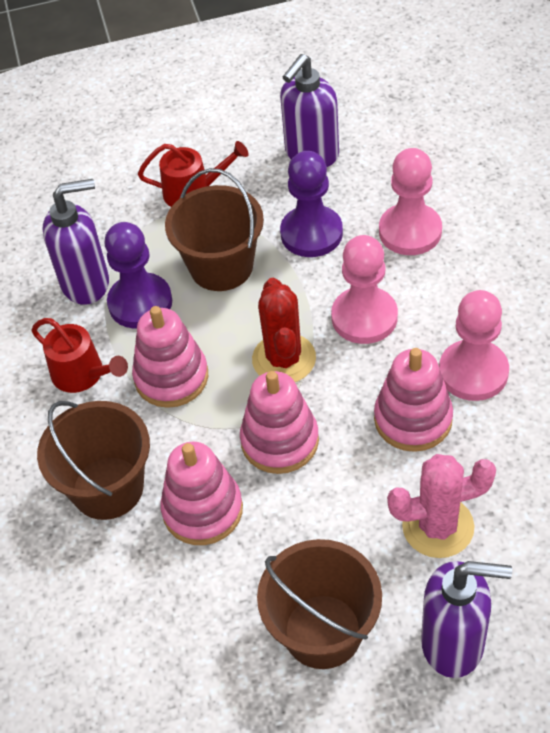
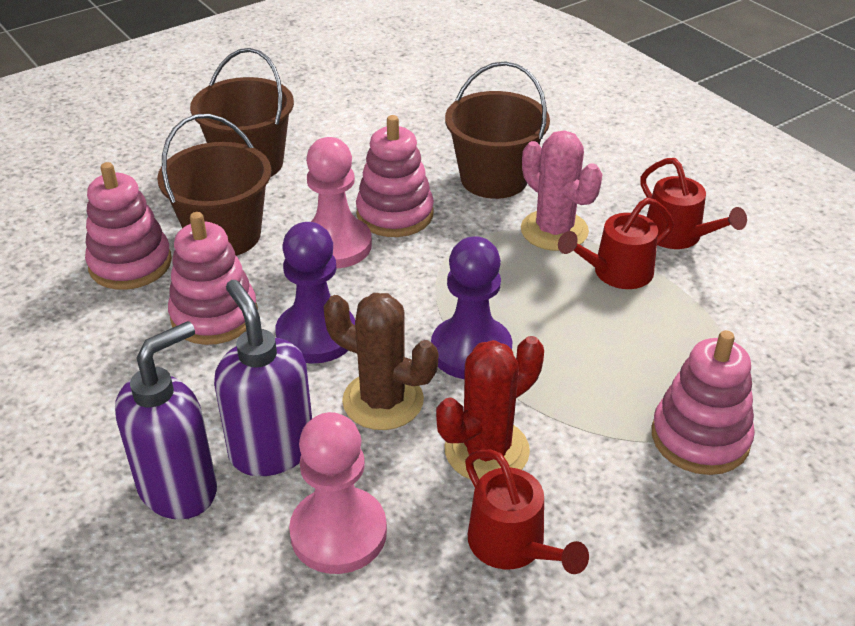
brown cactus: 0 -> 1
pink pawn: 3 -> 2
purple soap dispenser: 3 -> 2
red watering can: 2 -> 3

